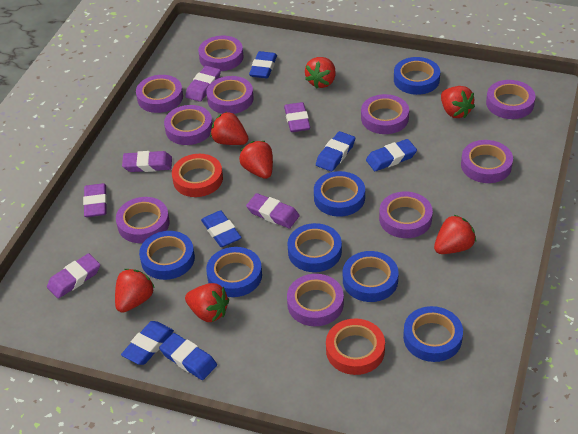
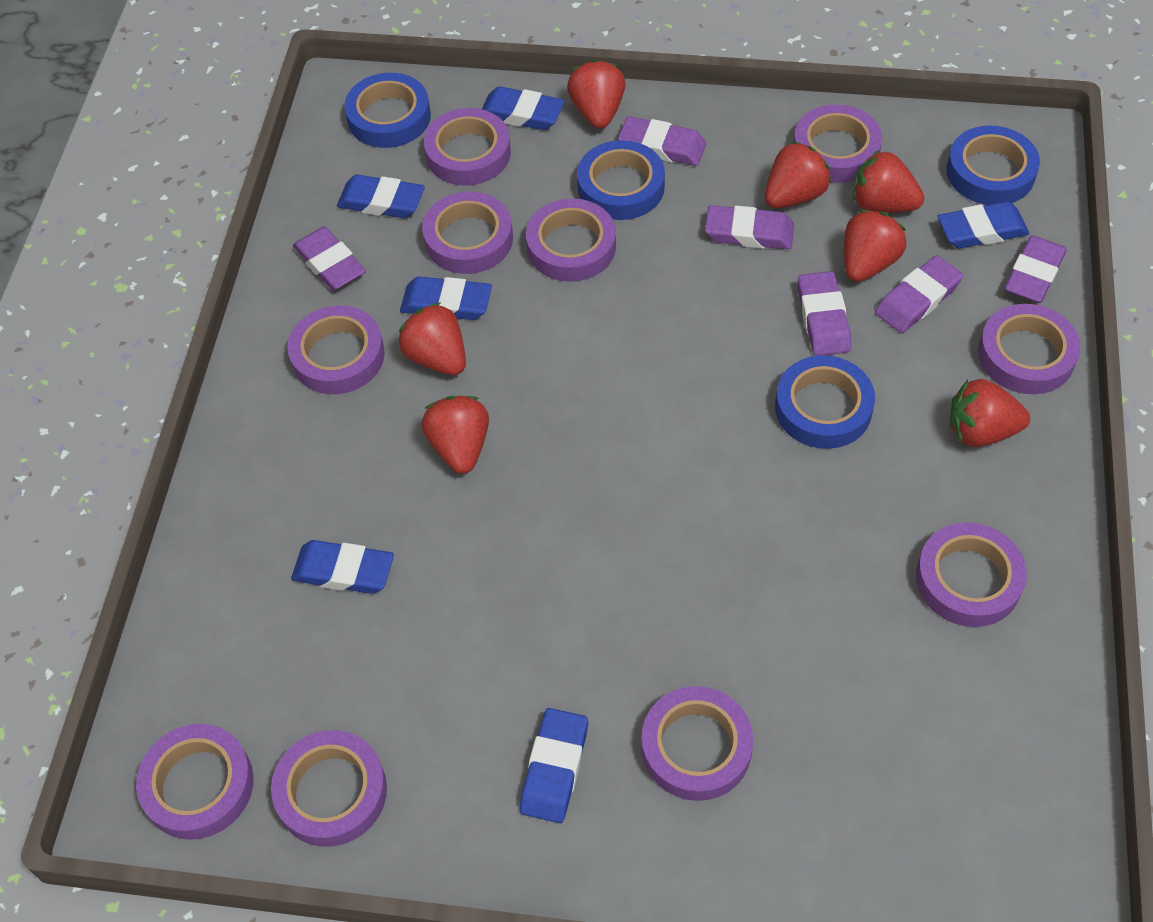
blue tape: 7 -> 4
red tape: 2 -> 0

